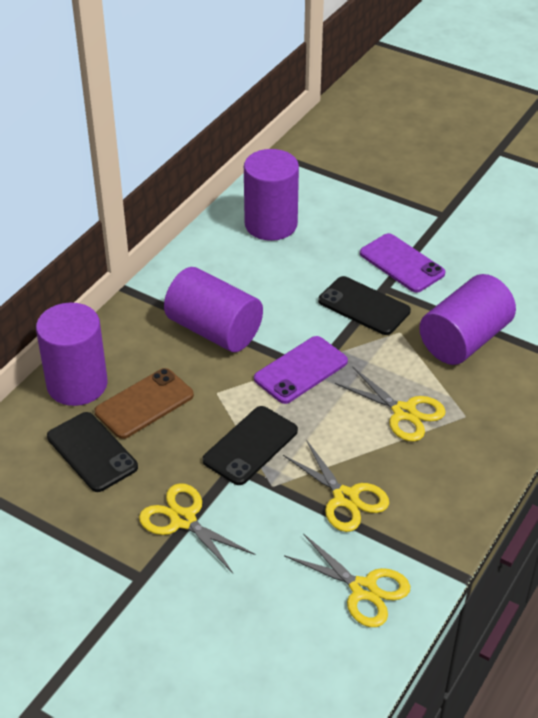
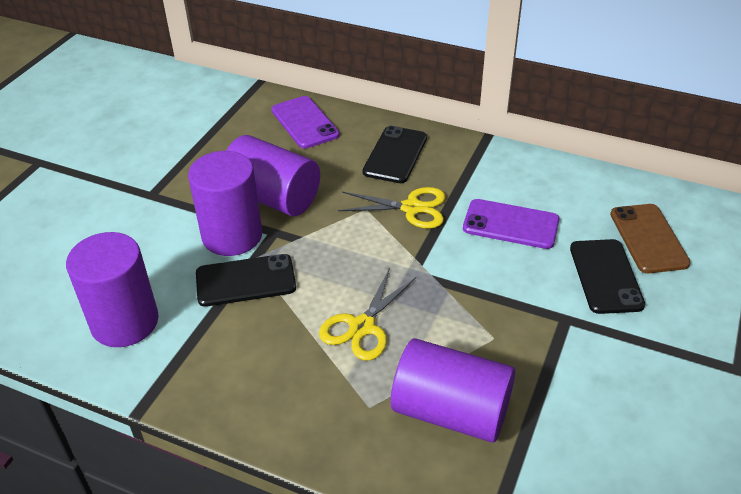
yellow scissors: 4 -> 2

